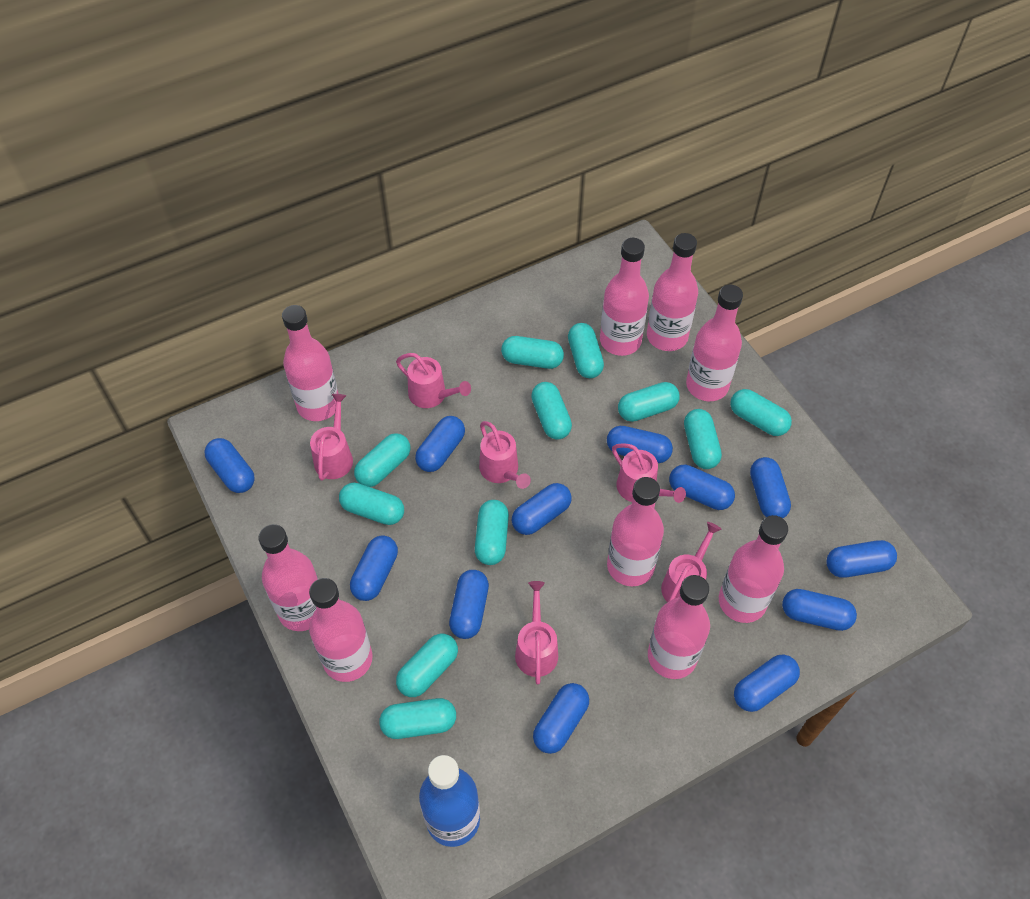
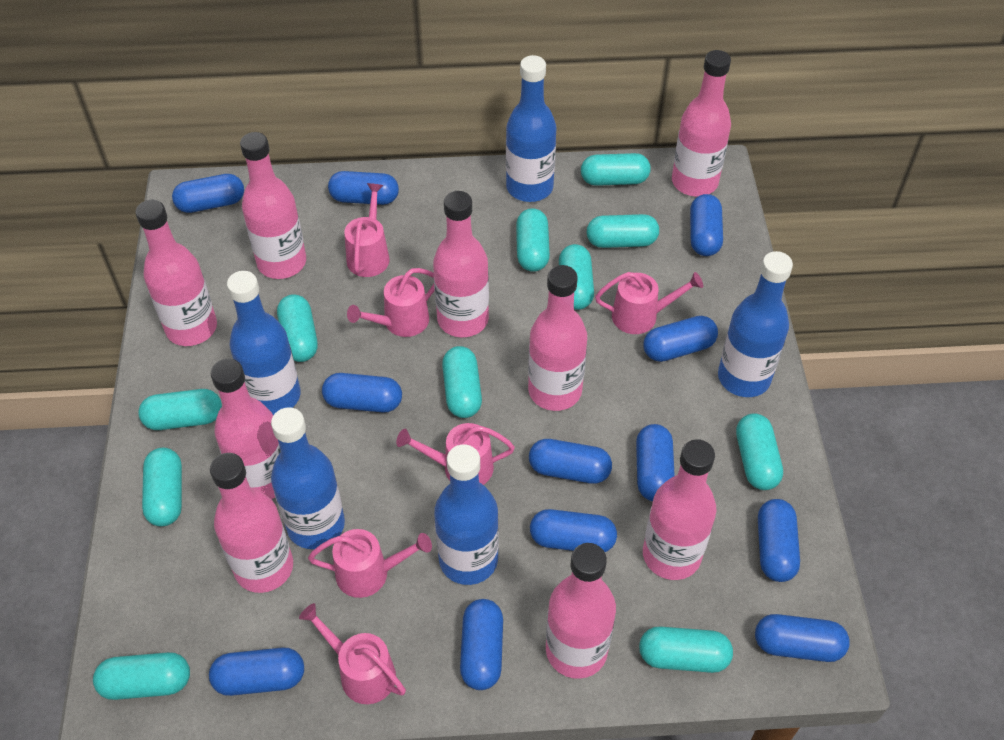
blue bottle: 1 -> 5

